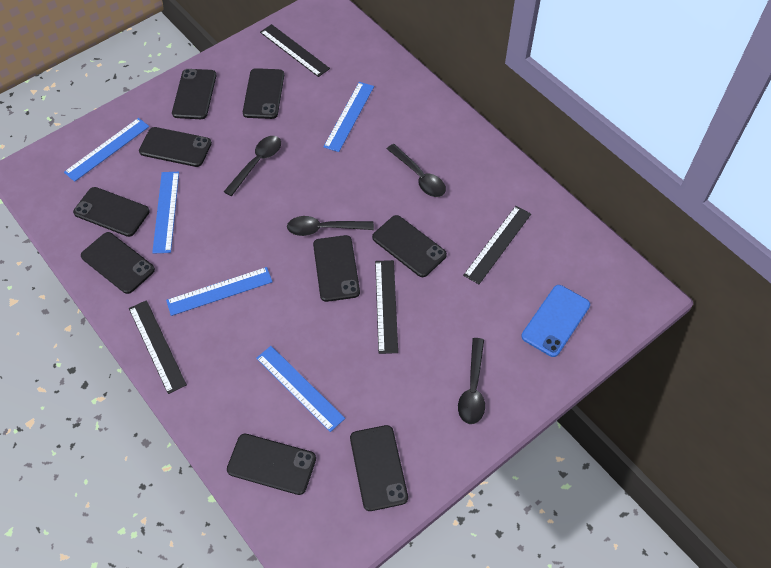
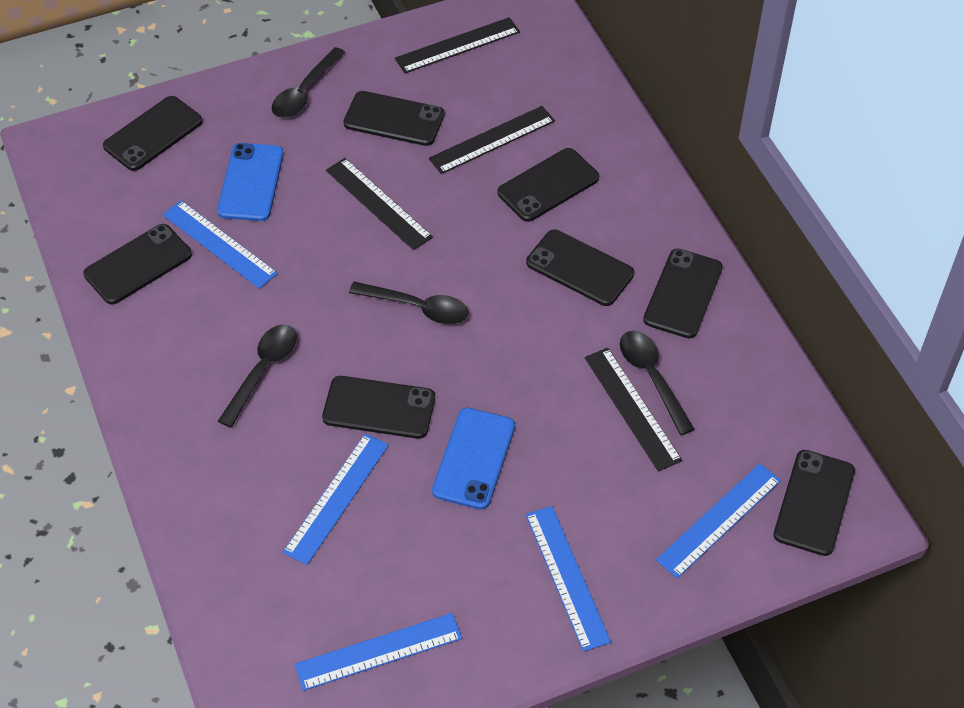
black phone: 9 -> 8
blue phone: 1 -> 2

